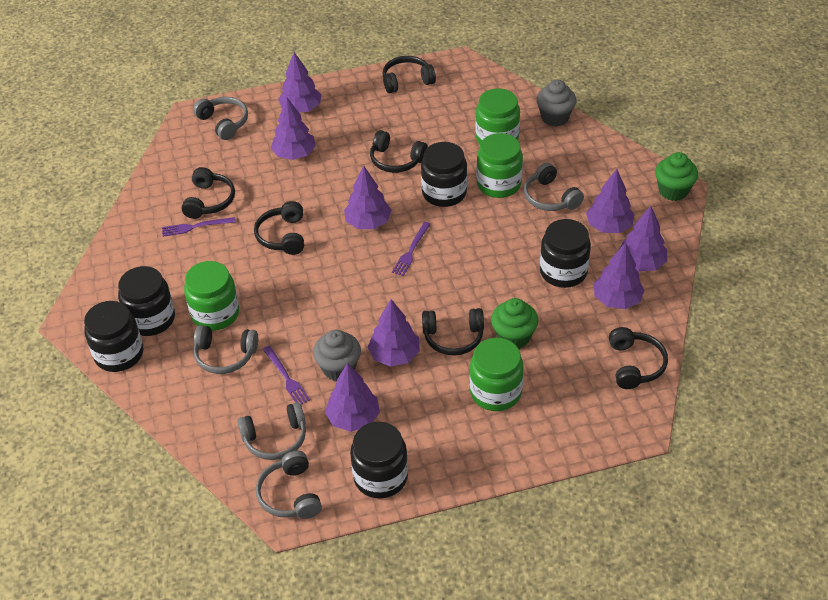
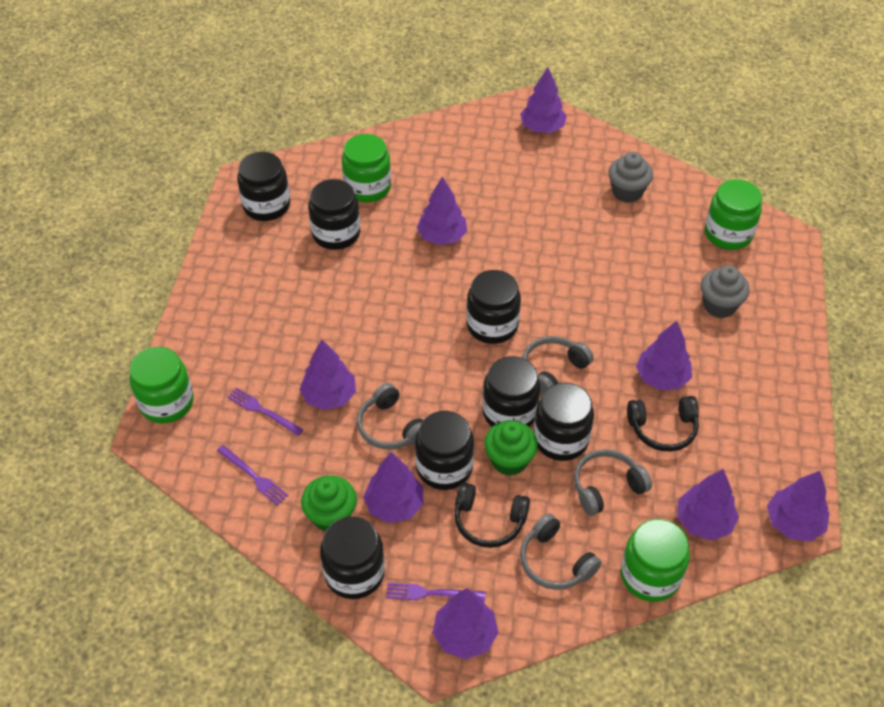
black headphones: 6 -> 2
black jar: 5 -> 7
grey headphones: 5 -> 4

